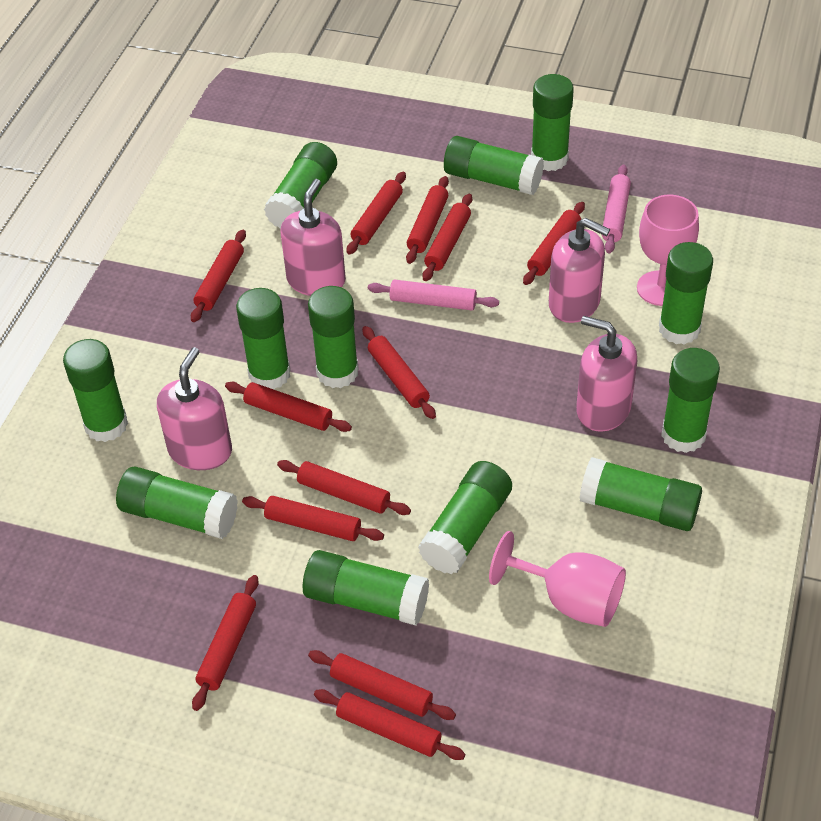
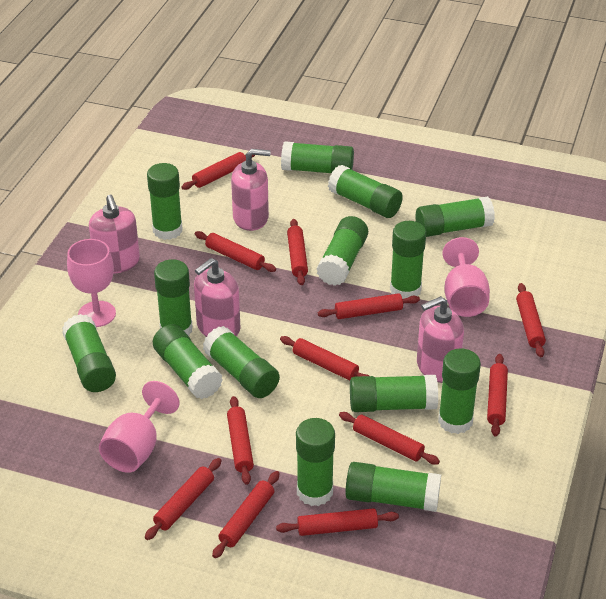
green glue stick: 12 -> 14
pink goblet: 2 -> 3
pink rolling pin: 2 -> 0

